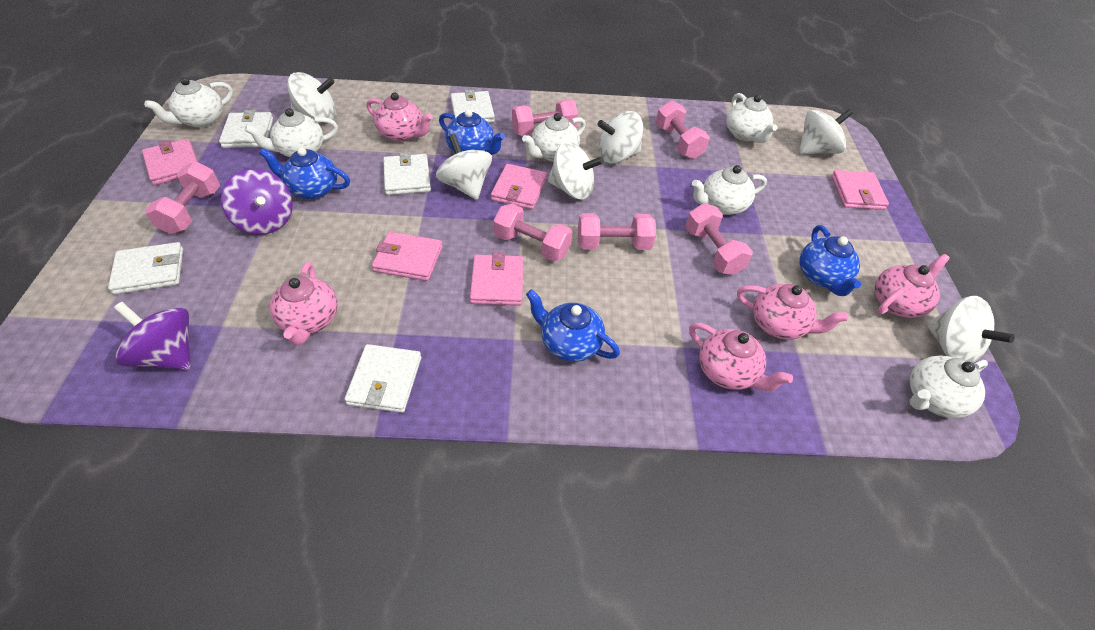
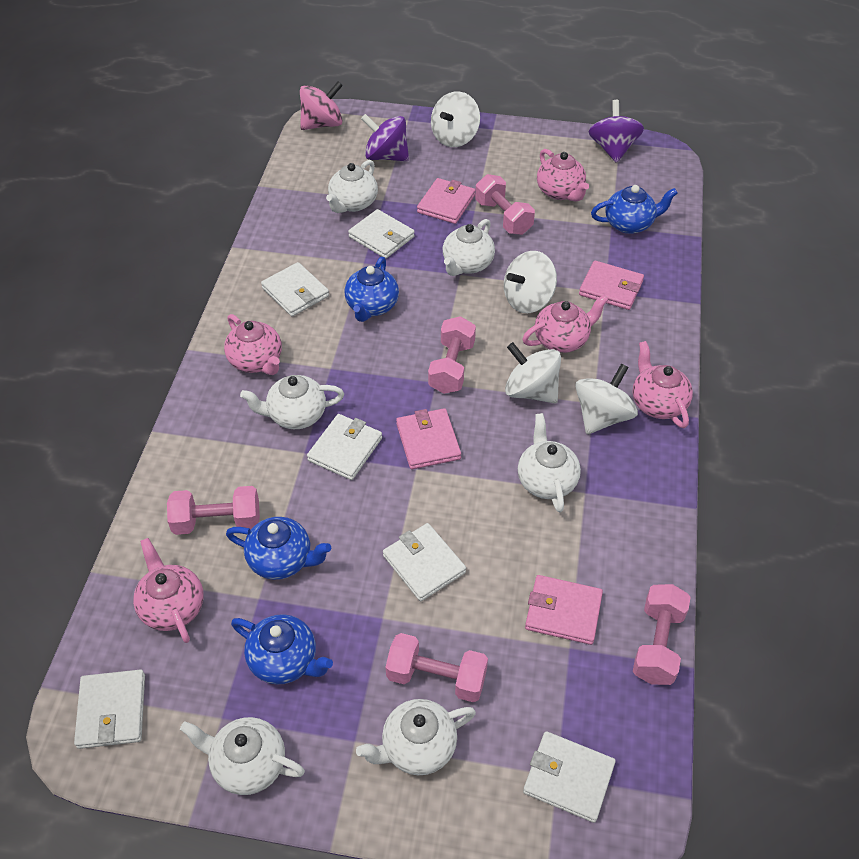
pink dumbbell: 6 -> 5
pink spinning top: 0 -> 1
pink wallet: 5 -> 4
white spinning top: 6 -> 4
white wallet: 5 -> 6

